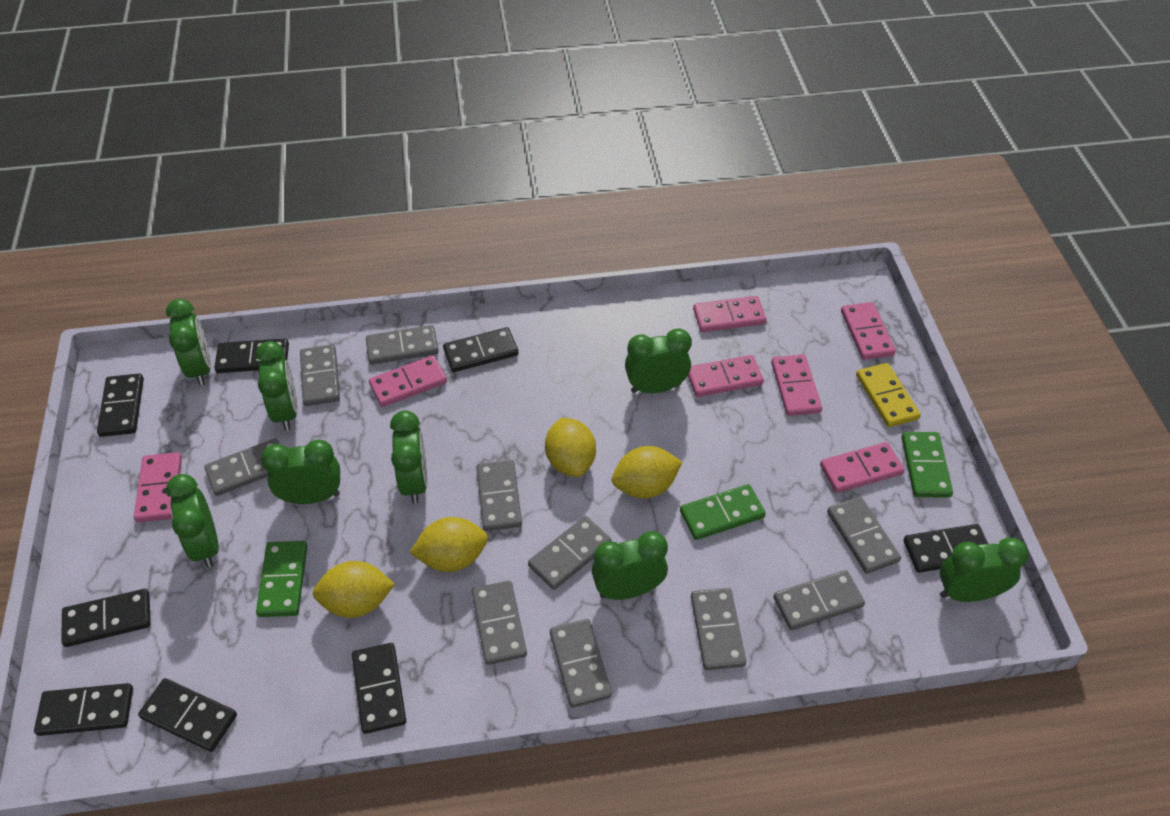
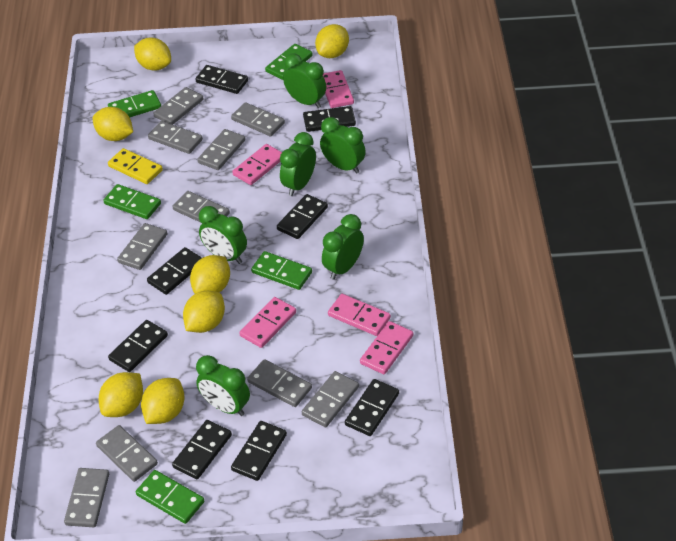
green clock: 8 -> 6
green domino: 3 -> 5
pink domino: 7 -> 5
yellow lemon: 4 -> 7

